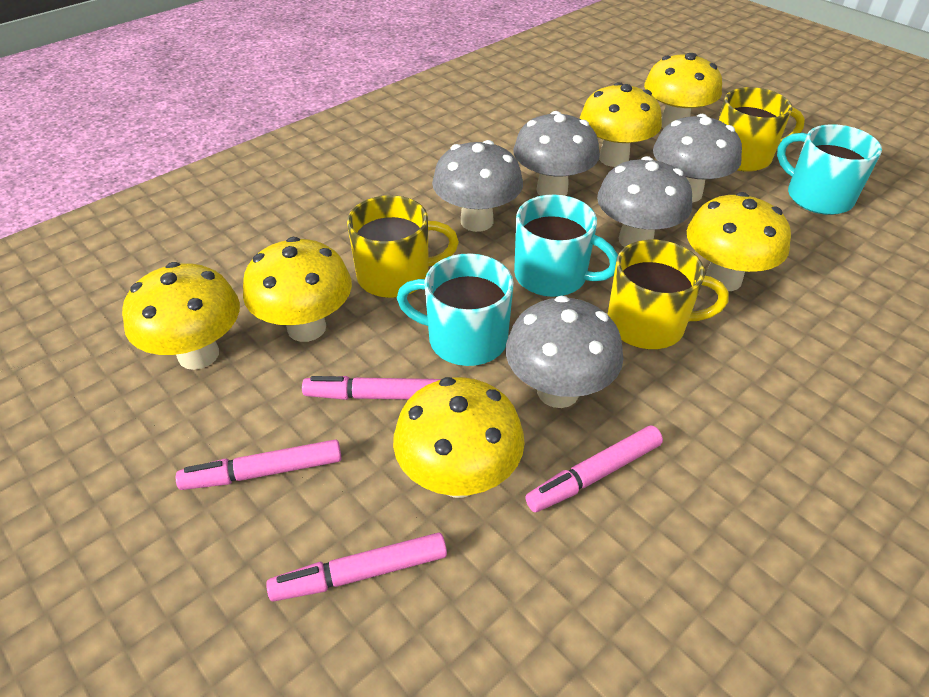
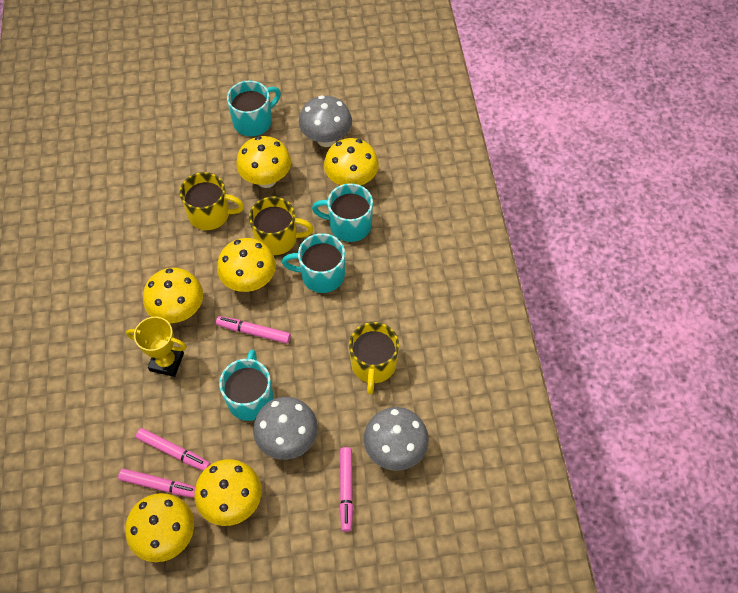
grey mushroom: 5 -> 3
turquoise mug: 3 -> 4
yellow trophy: 0 -> 1

